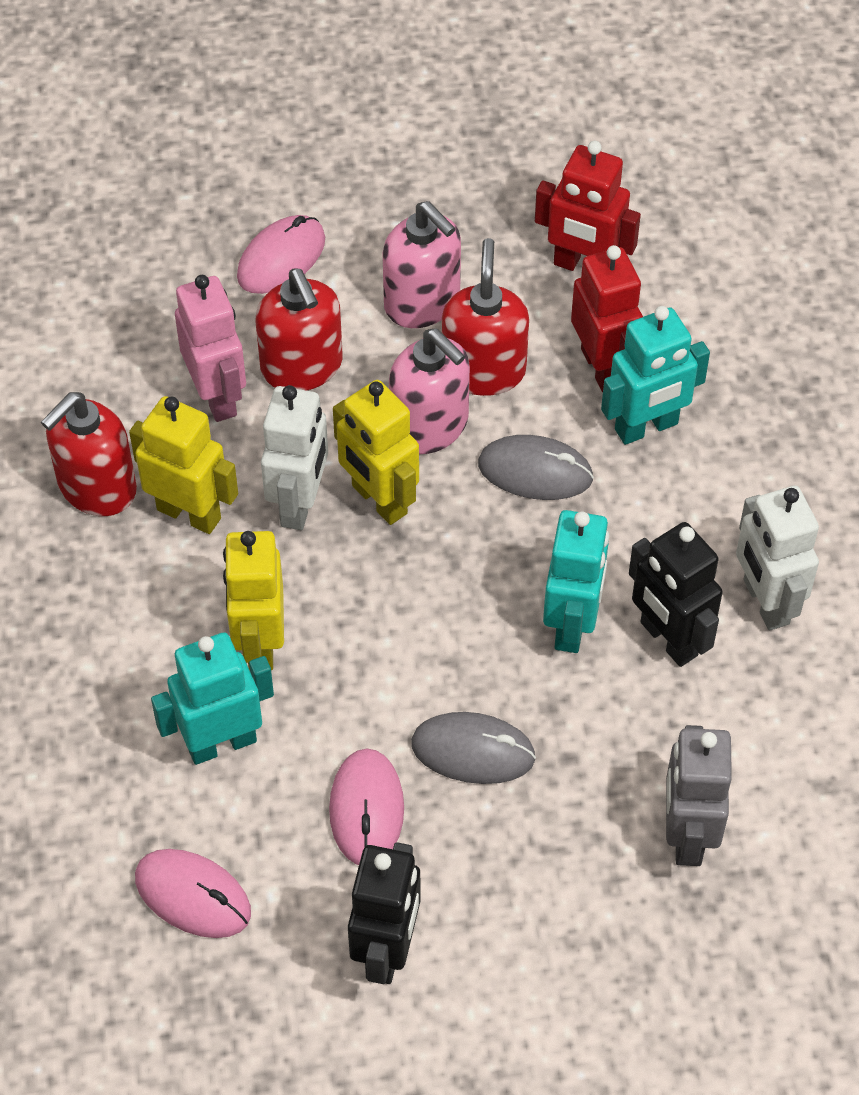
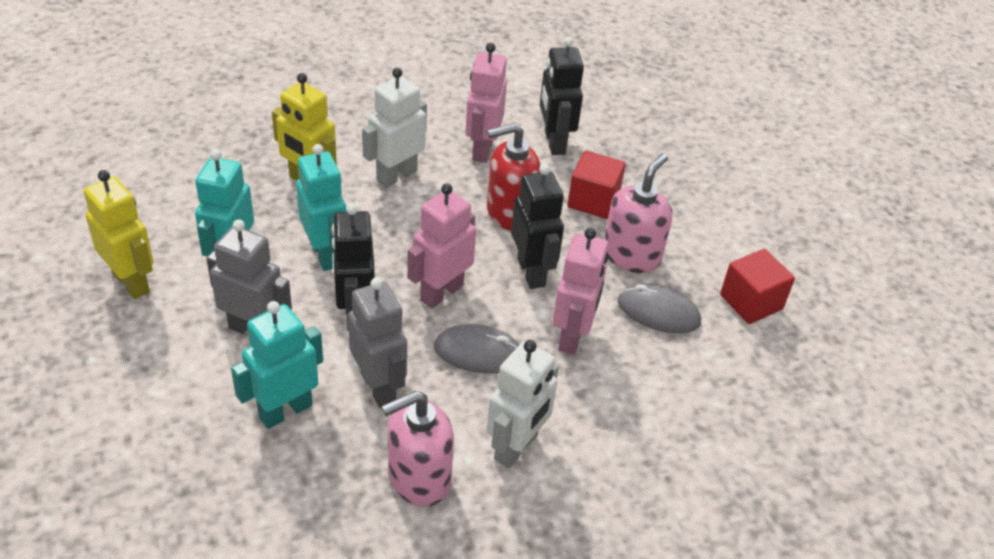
black robot: 2 -> 3
grey robot: 1 -> 2
pink mouse: 3 -> 0
pink robot: 1 -> 3
red cube: 0 -> 2
red robot: 2 -> 0
red soap dispenser: 3 -> 1
yellow robot: 3 -> 2

